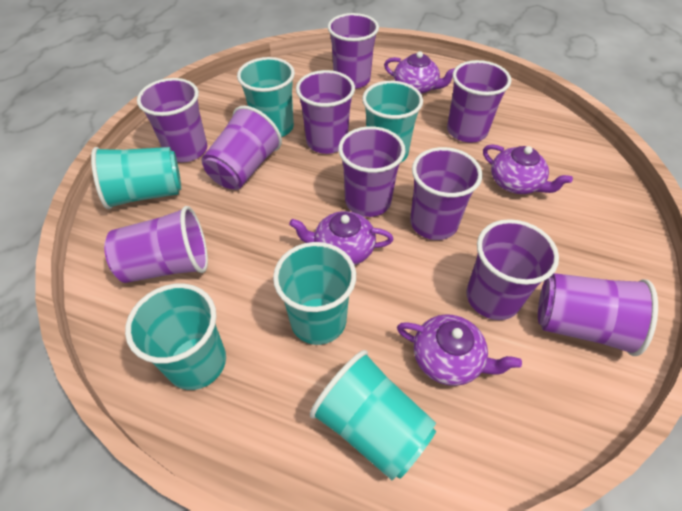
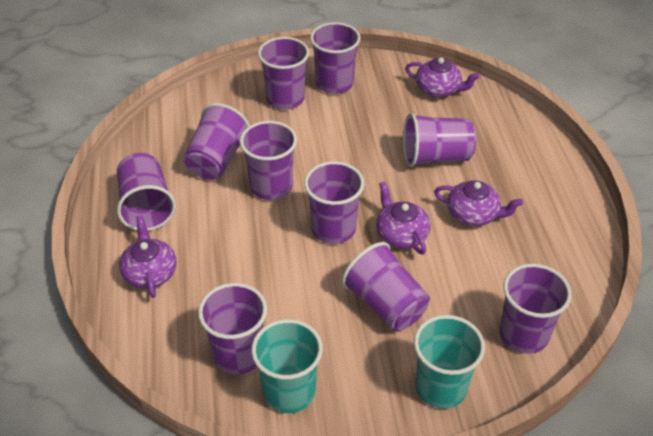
turquoise cup: 6 -> 2

